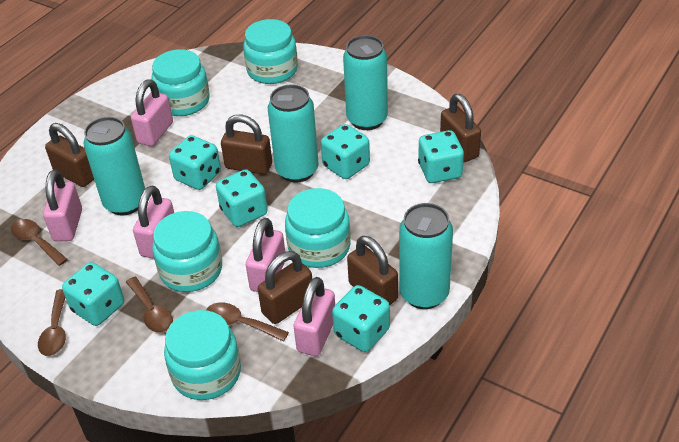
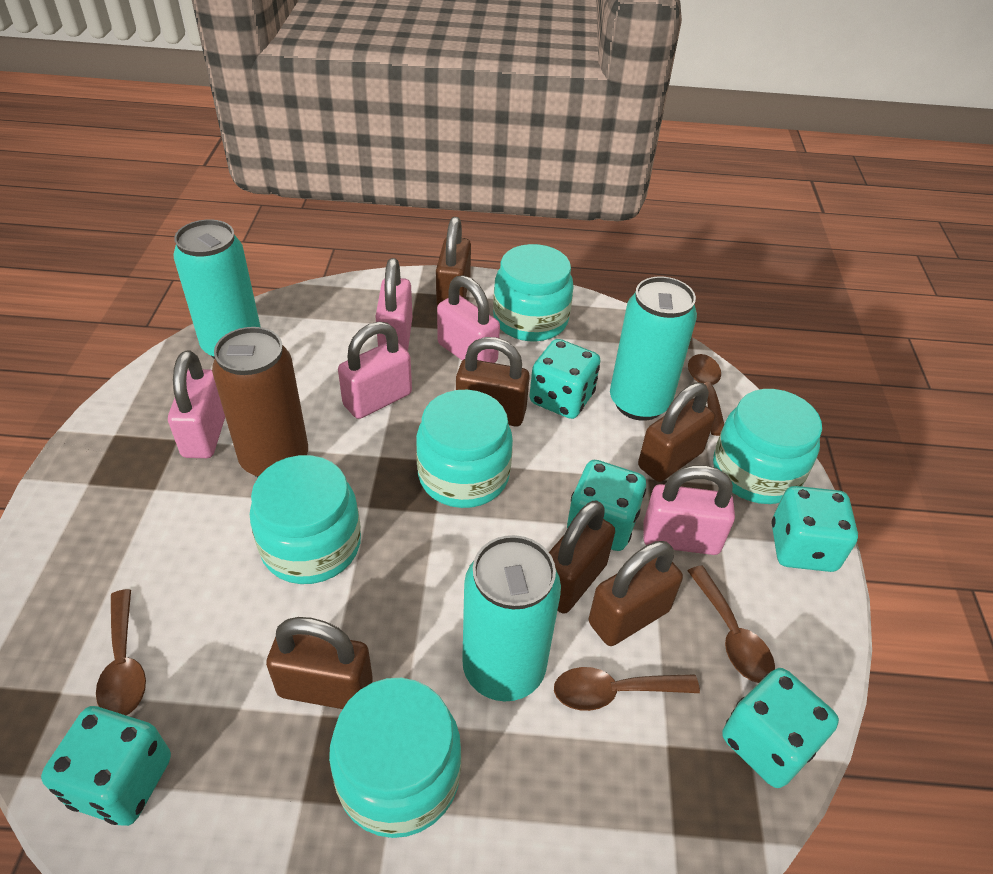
brown can: 0 -> 1
brown padlock: 5 -> 6
turquoise can: 4 -> 3
turquoise dice: 6 -> 5

